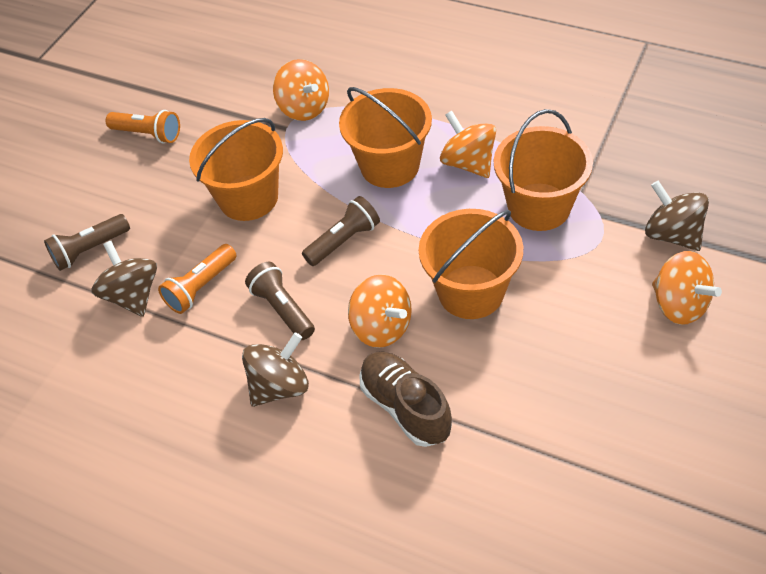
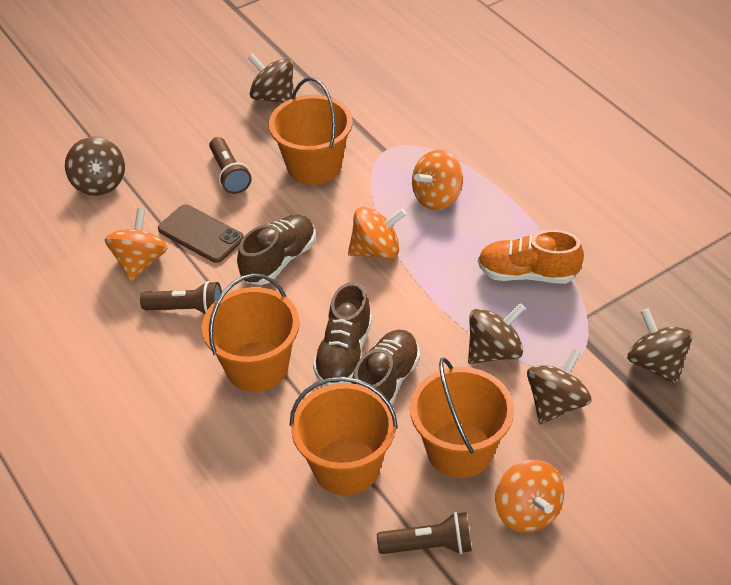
brown phone: 0 -> 1
brown shoe: 1 -> 3
brown spinning top: 3 -> 5
orange flashlight: 2 -> 0
orange shoe: 0 -> 1

